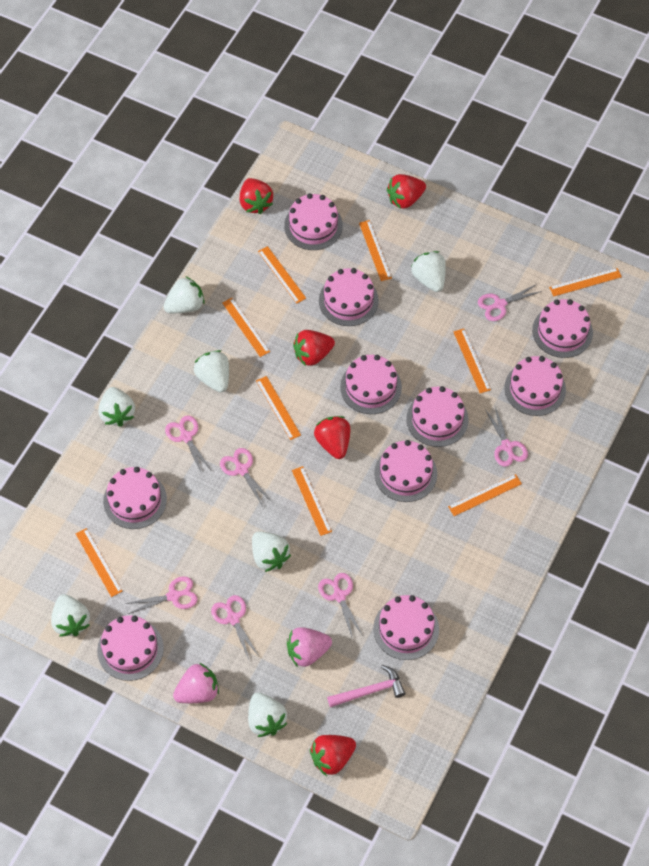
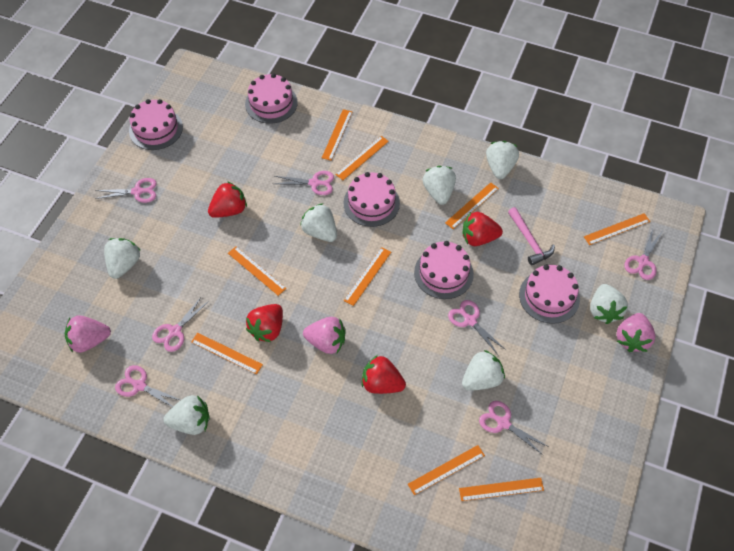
pink cake: 10 -> 5
pink strawberry: 2 -> 3
red strawberry: 5 -> 4

